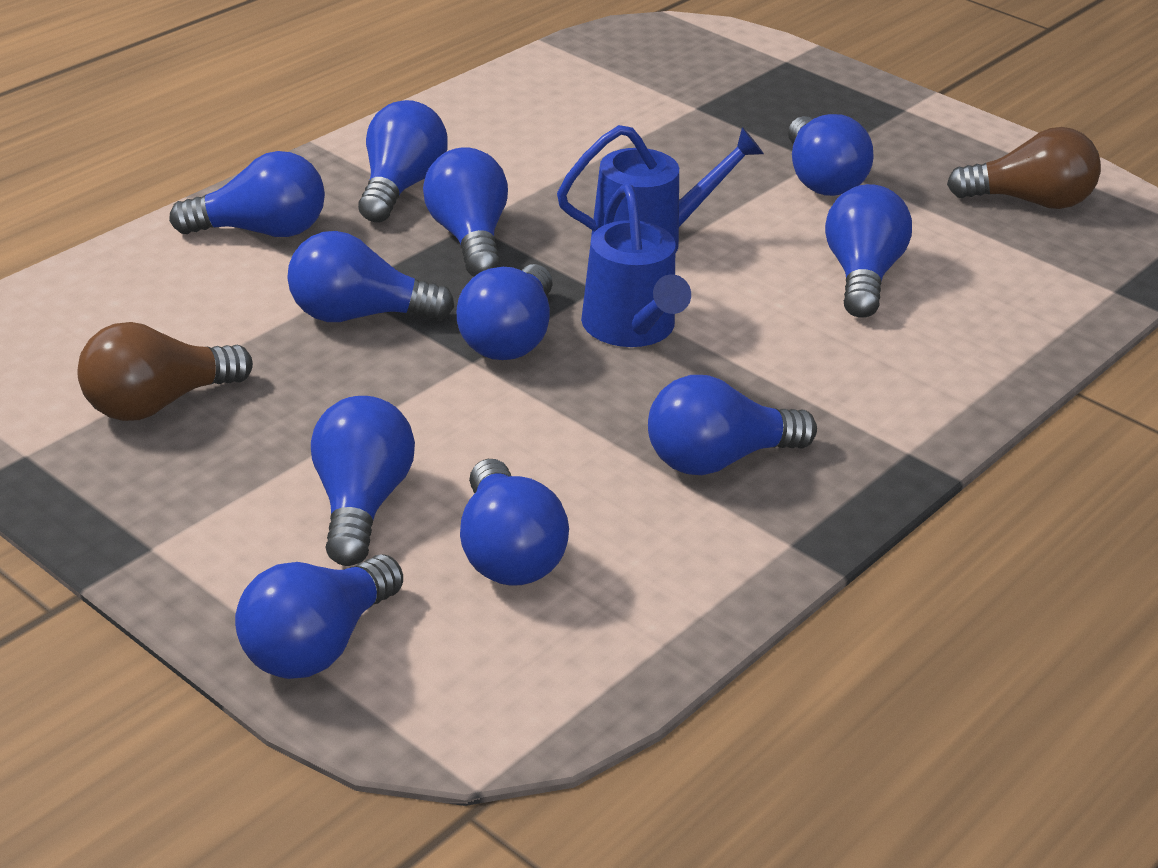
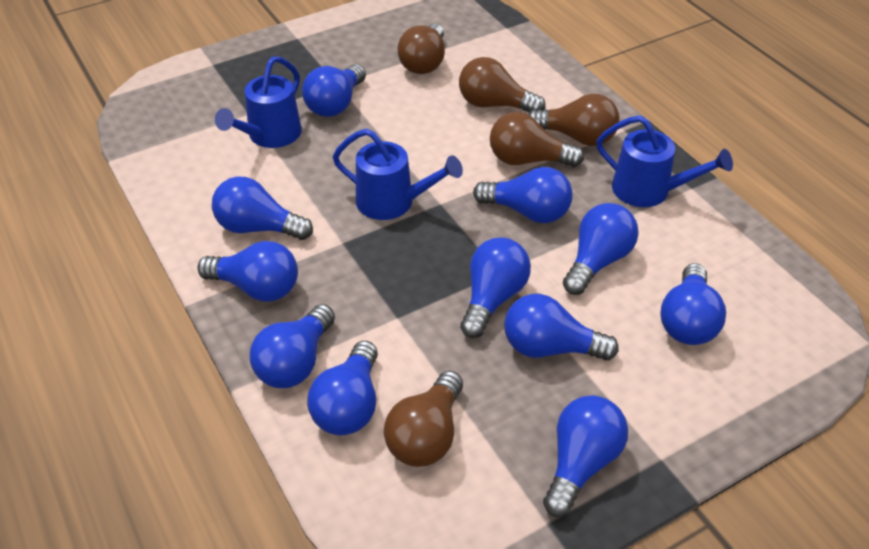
blue watering can: 2 -> 3
brown light bulb: 2 -> 5

